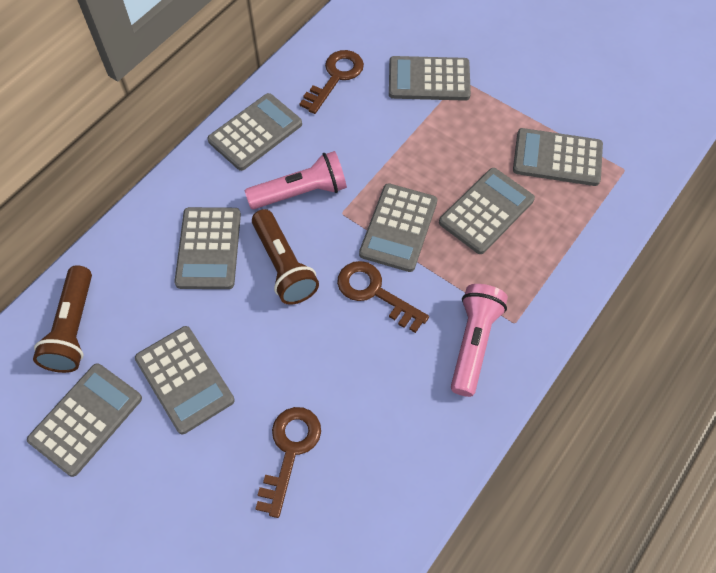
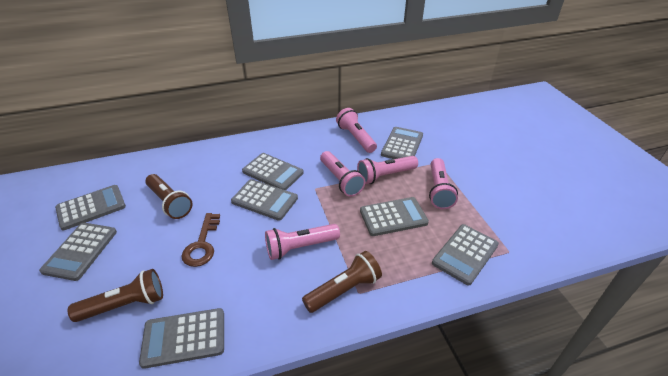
brown flashlight: 2 -> 3
brown key: 3 -> 1
pink flashlight: 2 -> 5

